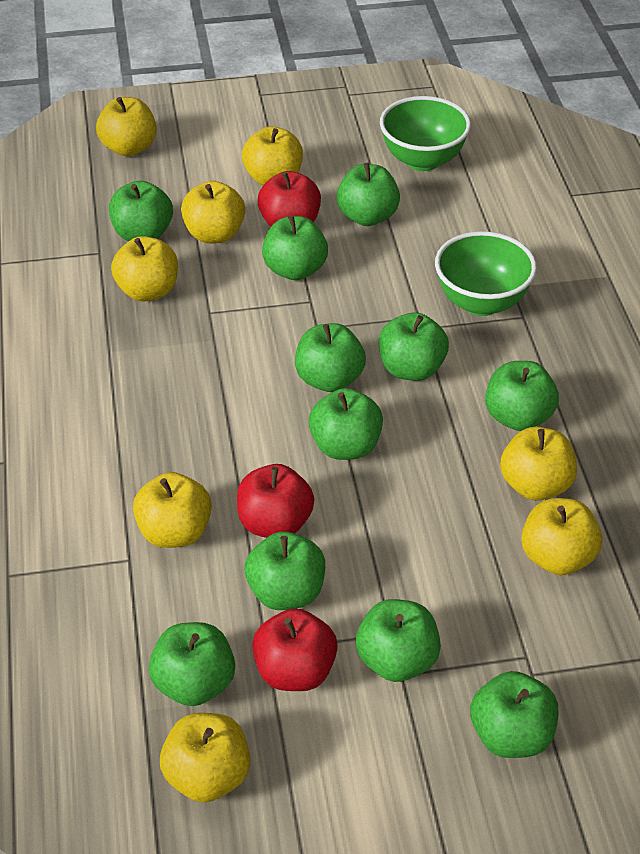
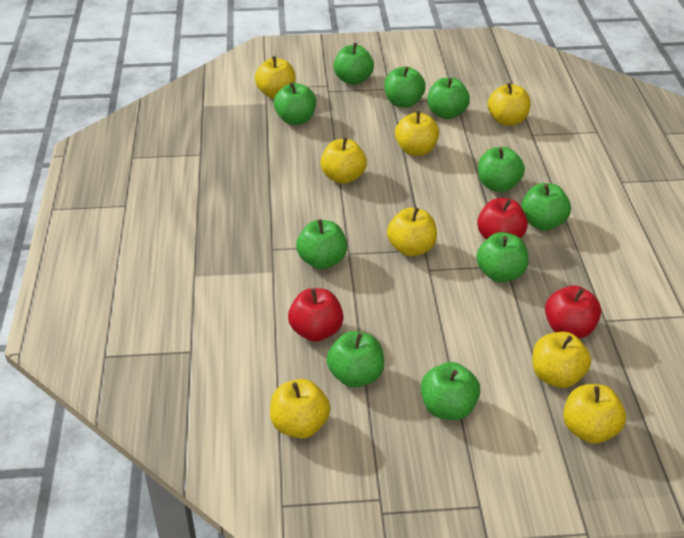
green apple: 11 -> 10
green bowl: 2 -> 0

